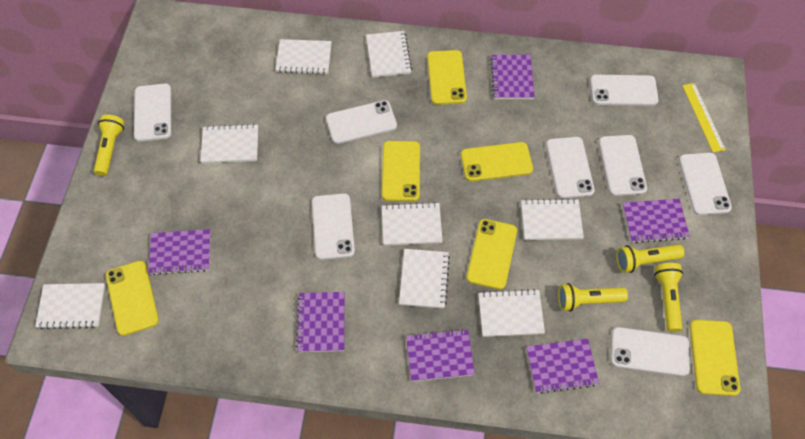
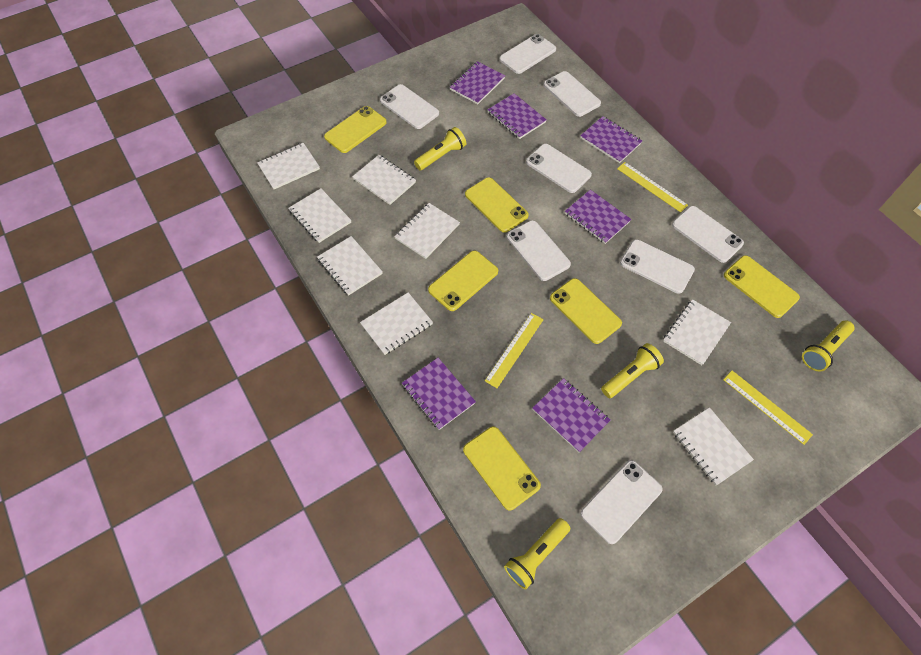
yellow ruler: 1 -> 3

